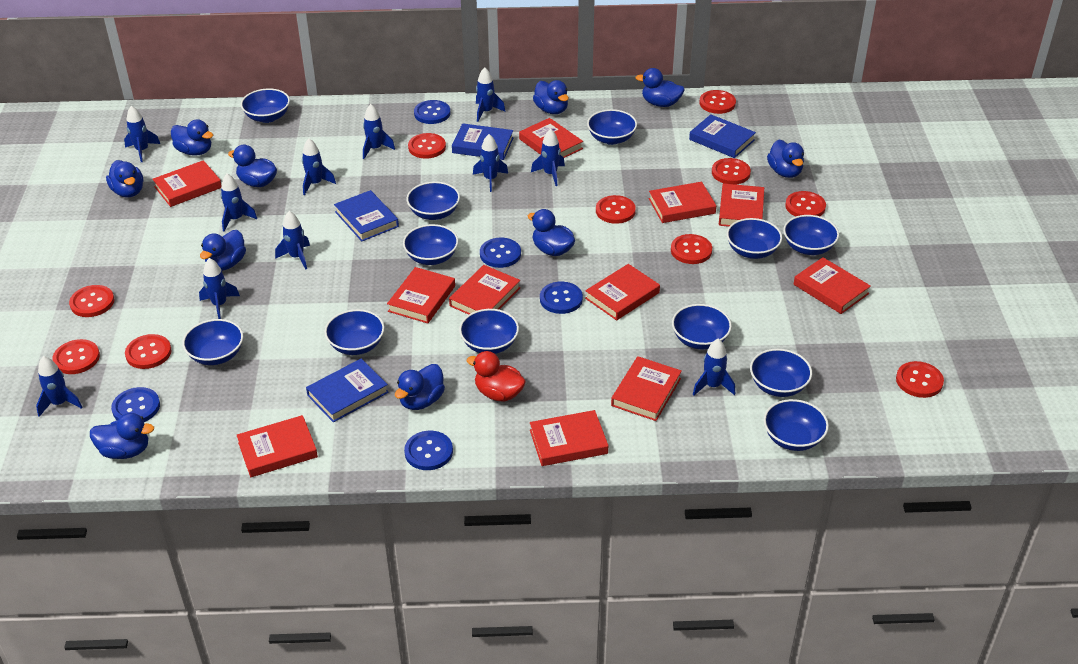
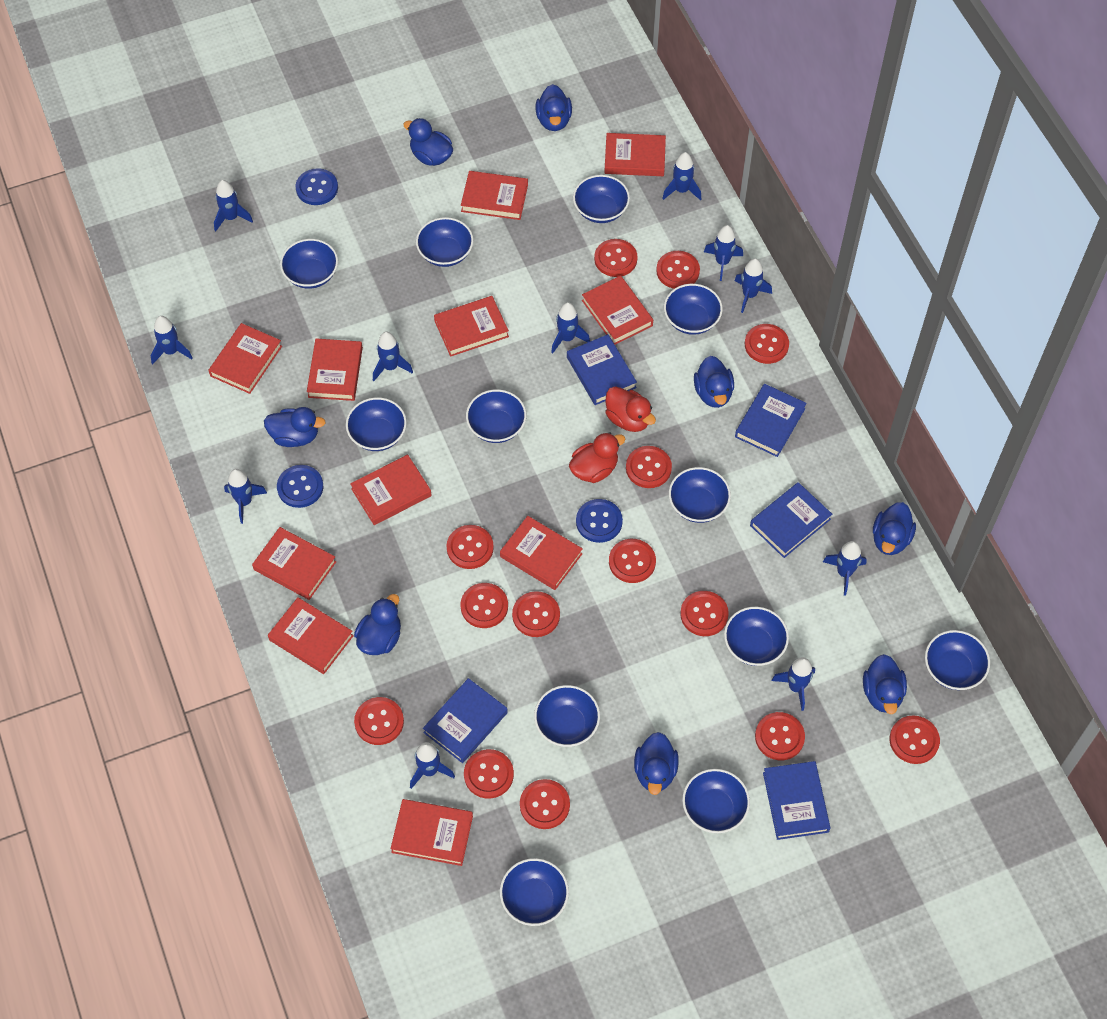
blue book: 4 -> 5
blue button: 5 -> 3
blue duck: 10 -> 8
red button: 10 -> 14
red duck: 1 -> 2

